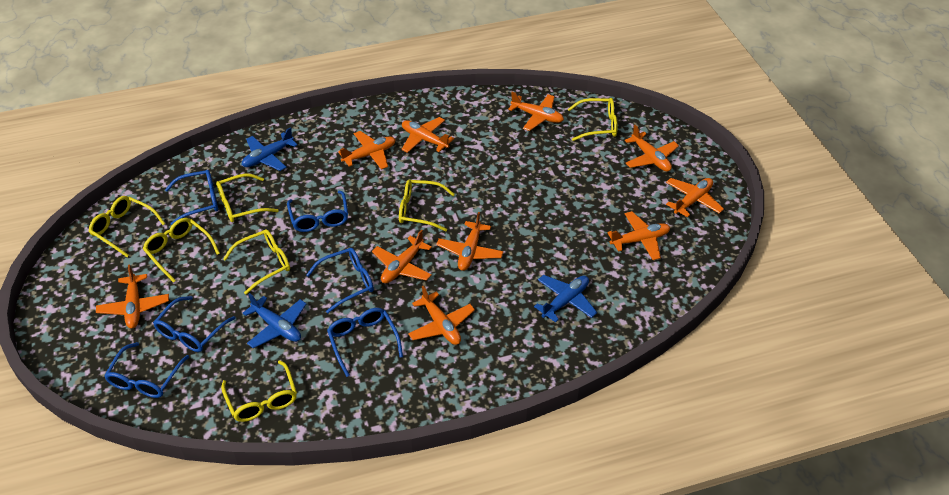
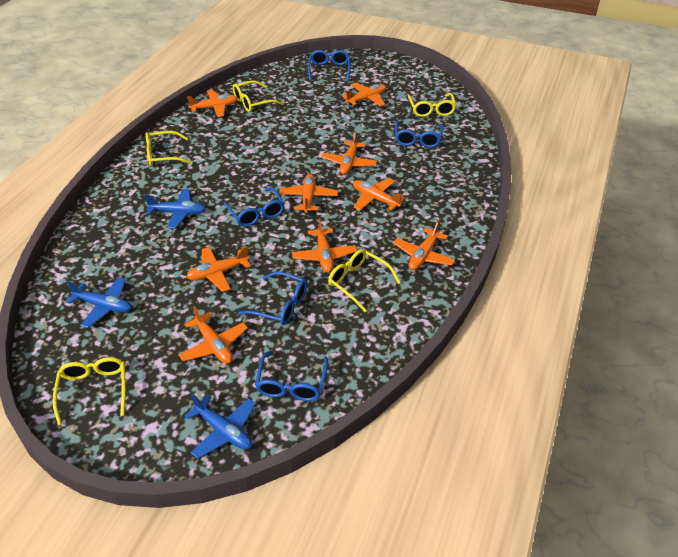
blue glasses: 6 -> 5
orange plane: 10 -> 9
yellow glasses: 7 -> 5

